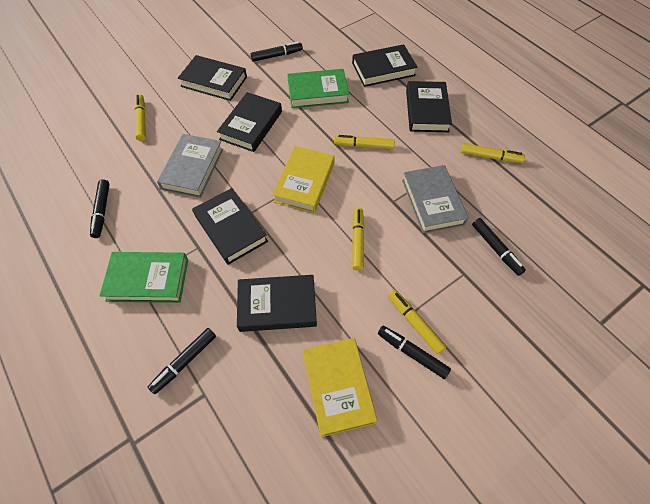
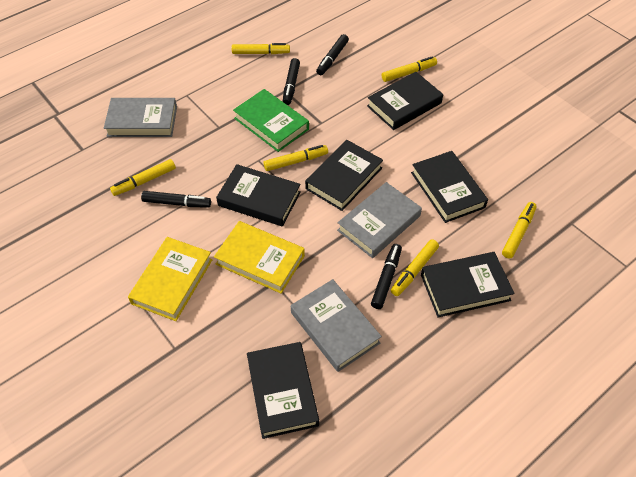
black marker: 5 -> 4
green book: 2 -> 1
grey book: 2 -> 3
yellow marker: 5 -> 6

